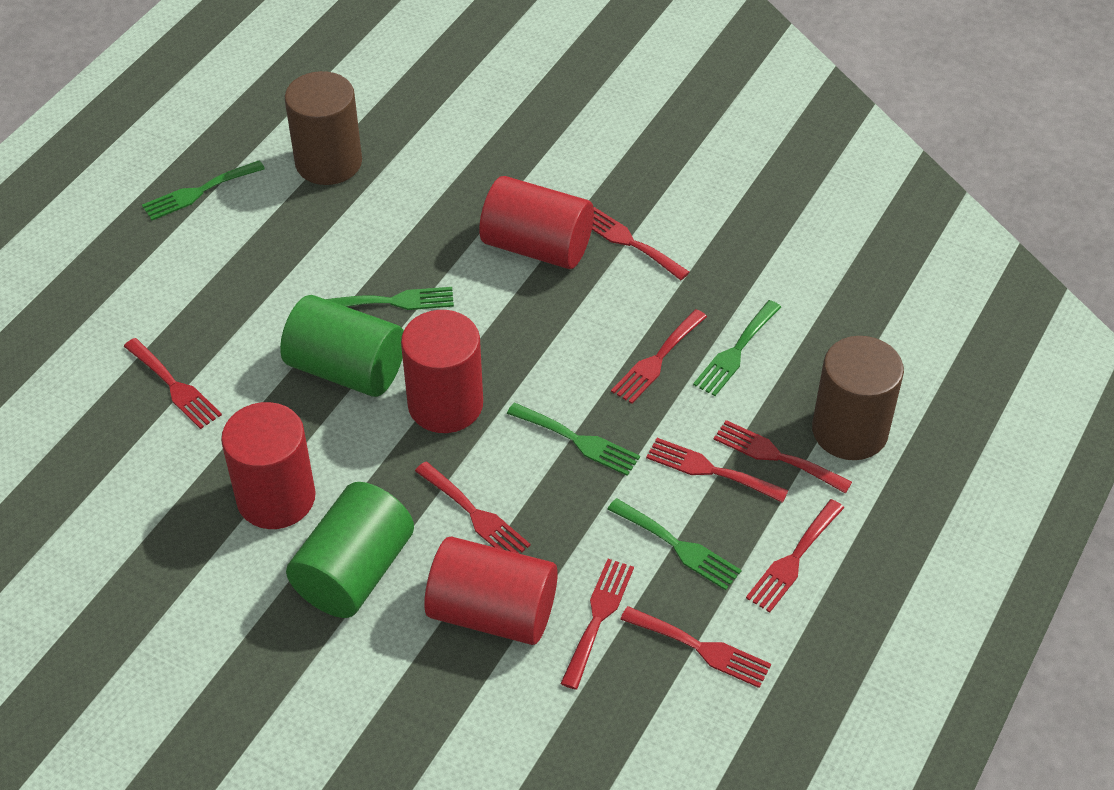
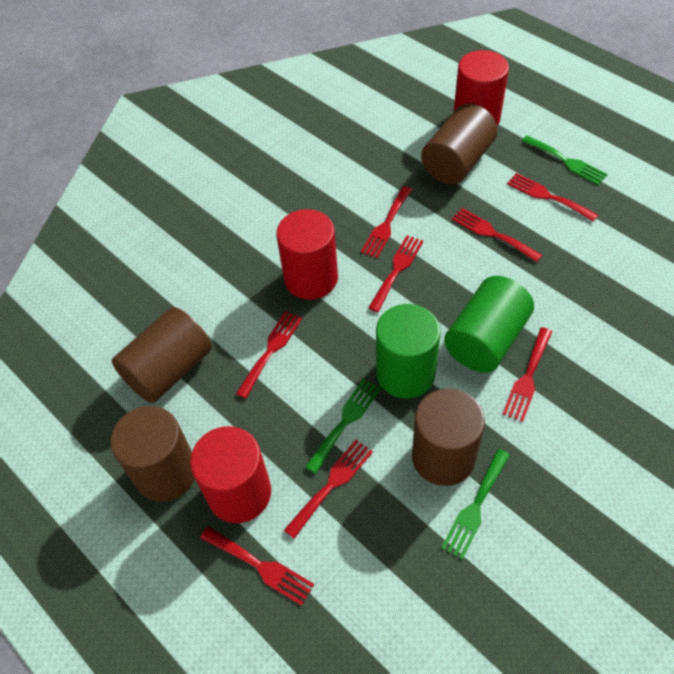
brown cylinder: 2 -> 4
green fork: 5 -> 3
red cylinder: 4 -> 3
red fork: 9 -> 8

